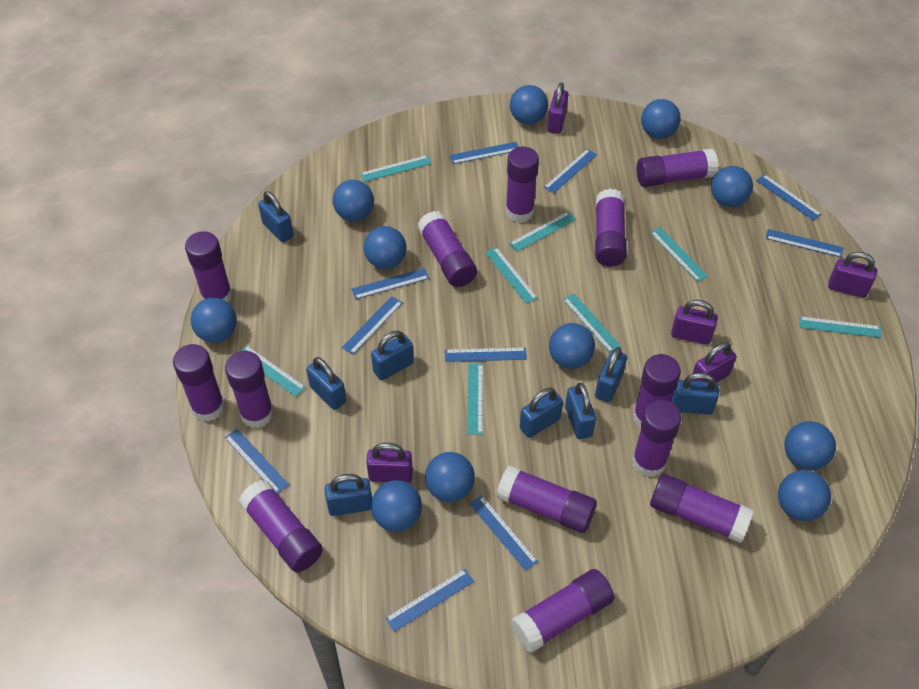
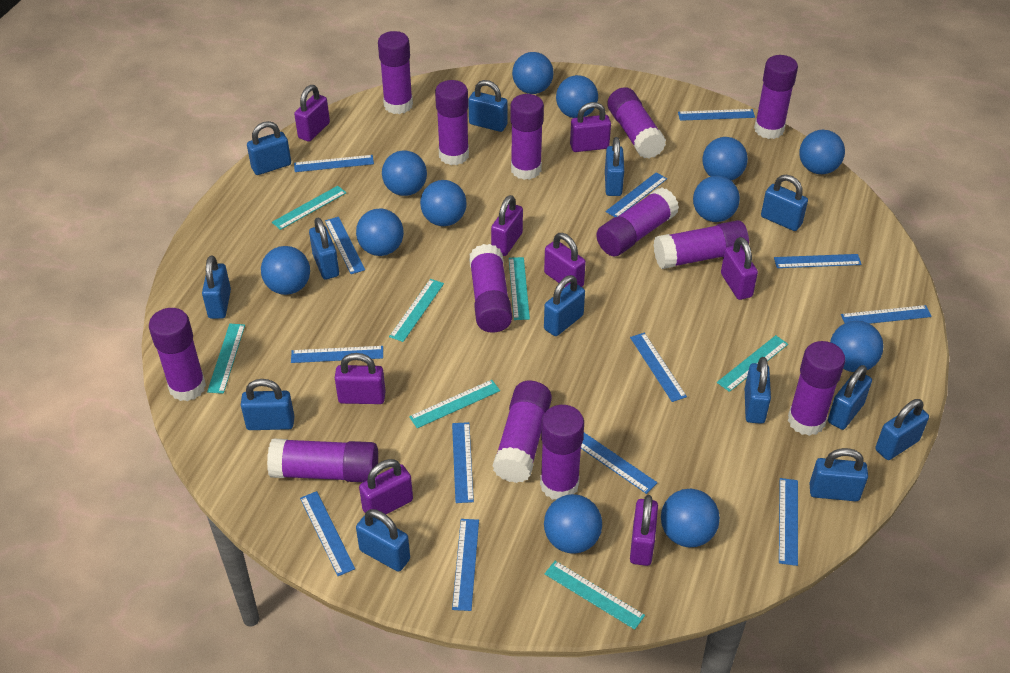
blue ball: 11 -> 12
blue padlock: 8 -> 13
blue ruler: 10 -> 13
purple padlock: 5 -> 8
turquoise ruler: 8 -> 7

